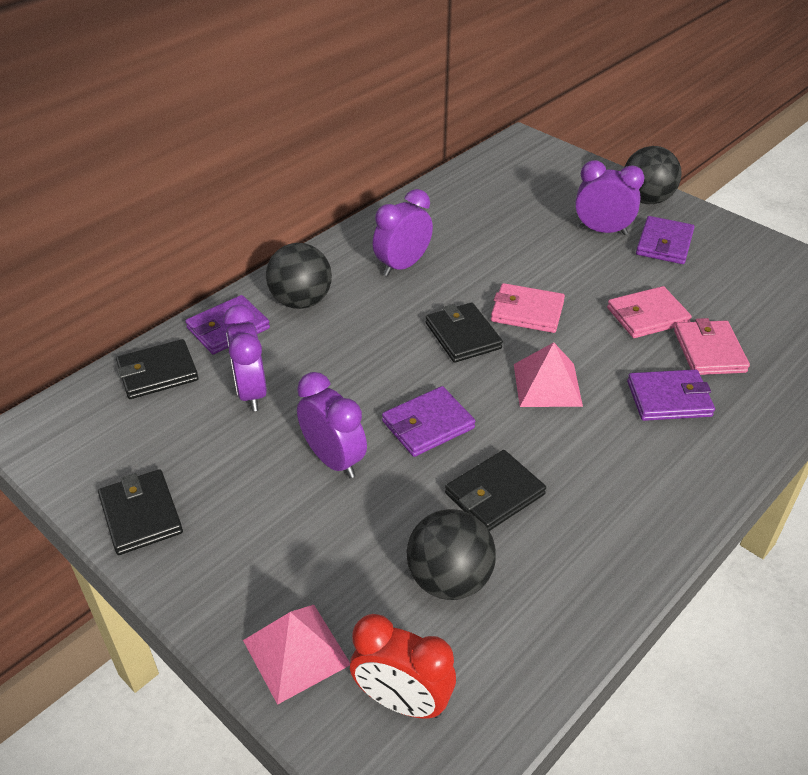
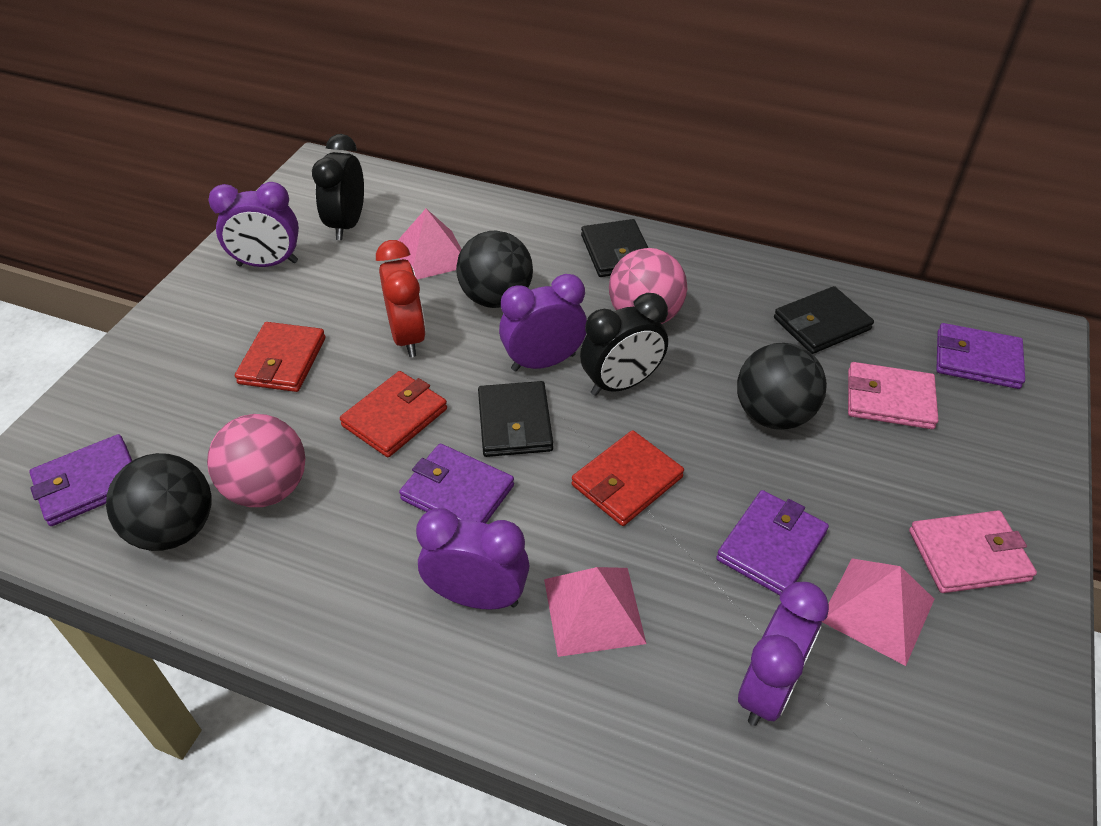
black clock: 0 -> 2
black wallet: 4 -> 3
pink ball: 0 -> 2
pink pyramid: 2 -> 3
pink wallet: 3 -> 2
red wallet: 0 -> 3

